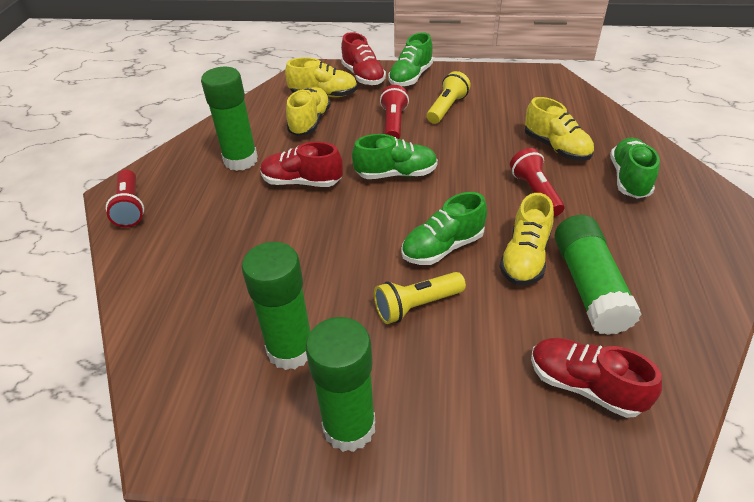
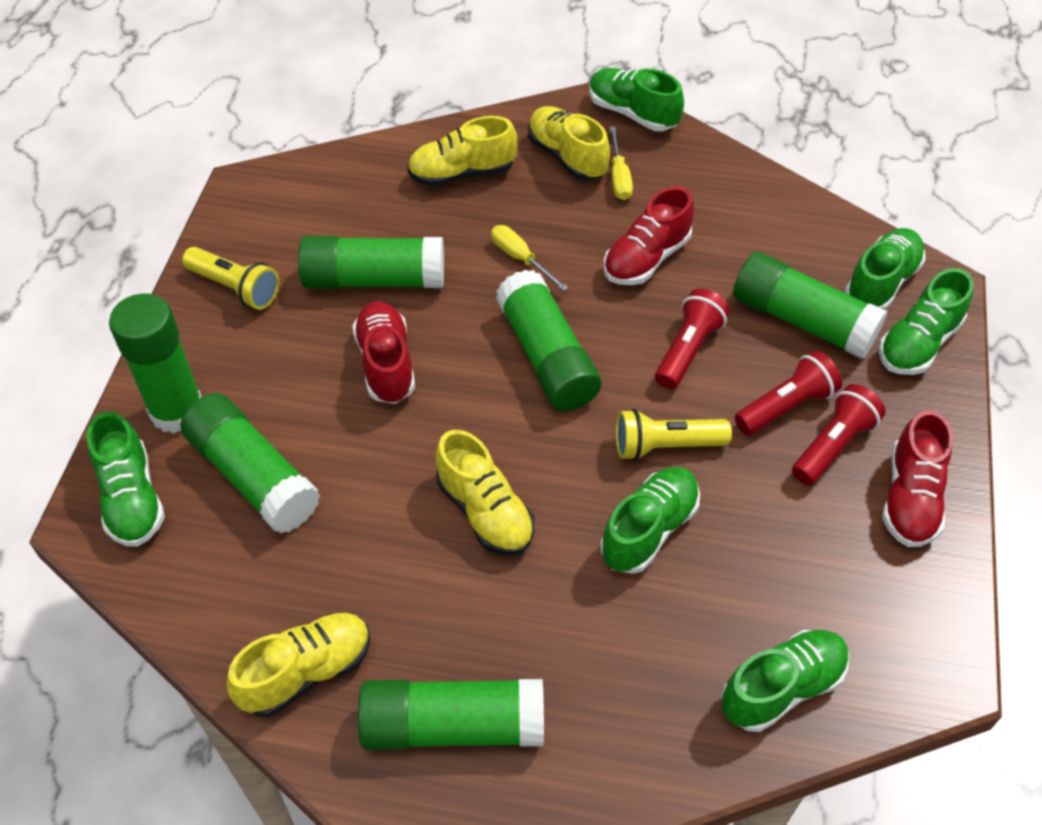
green glue stick: 4 -> 6
green shoe: 4 -> 6
yellow screwdriver: 0 -> 2

